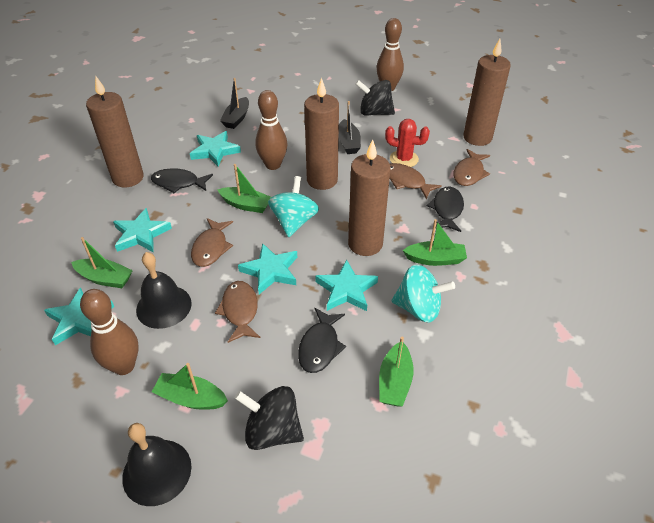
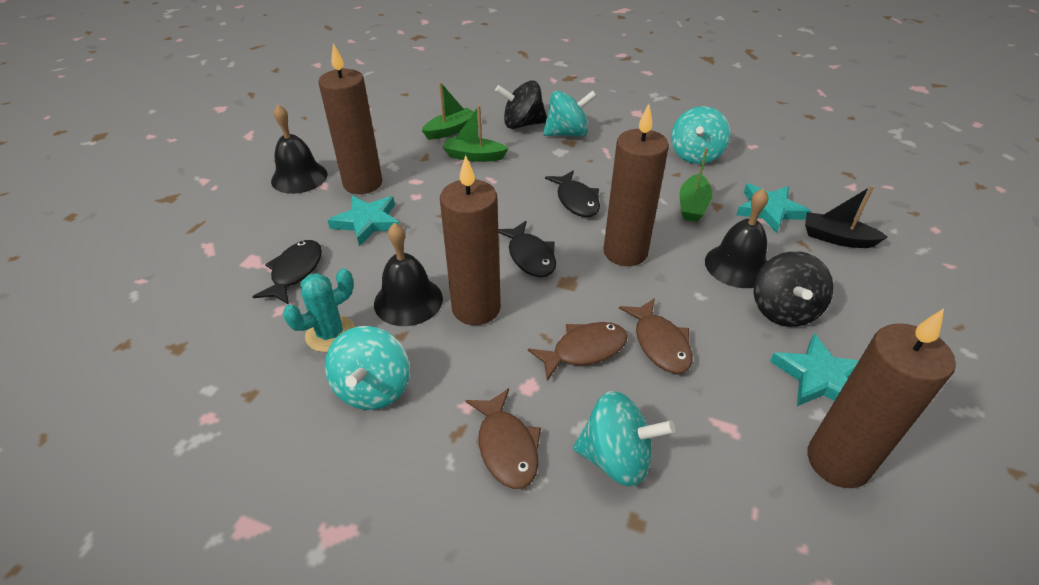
black bell: 2 -> 3
black boat: 2 -> 1
brown bowling pin: 3 -> 0
brown fish: 4 -> 3
green boat: 5 -> 3
red cactus: 1 -> 0
turquoise cactus: 0 -> 1
turquoise spinning top: 2 -> 4
turquoise star: 5 -> 3

